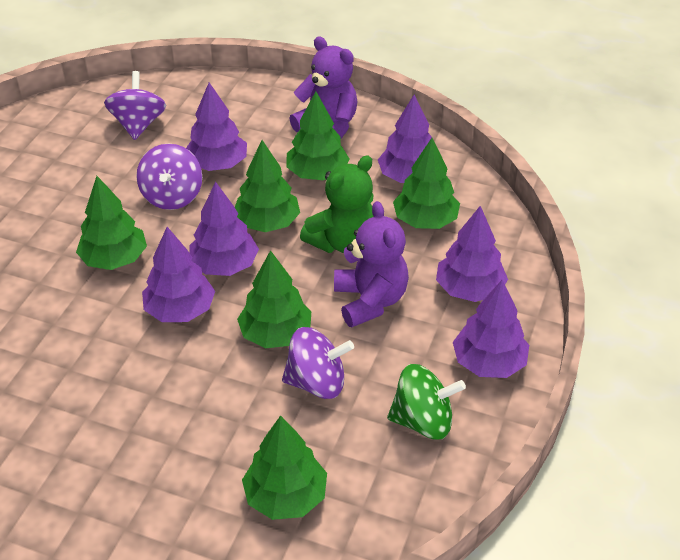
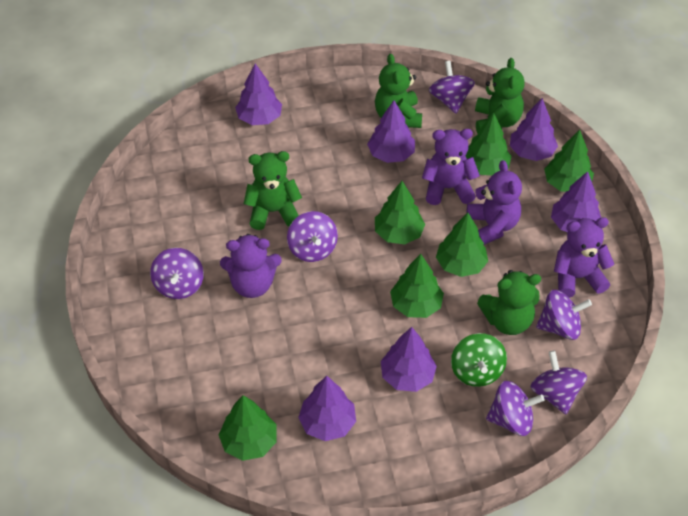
green teddy bear: 1 -> 4
purple spinning top: 3 -> 6
purple teddy bear: 2 -> 4

